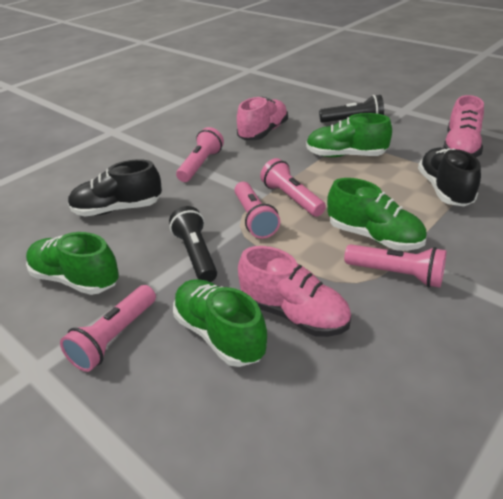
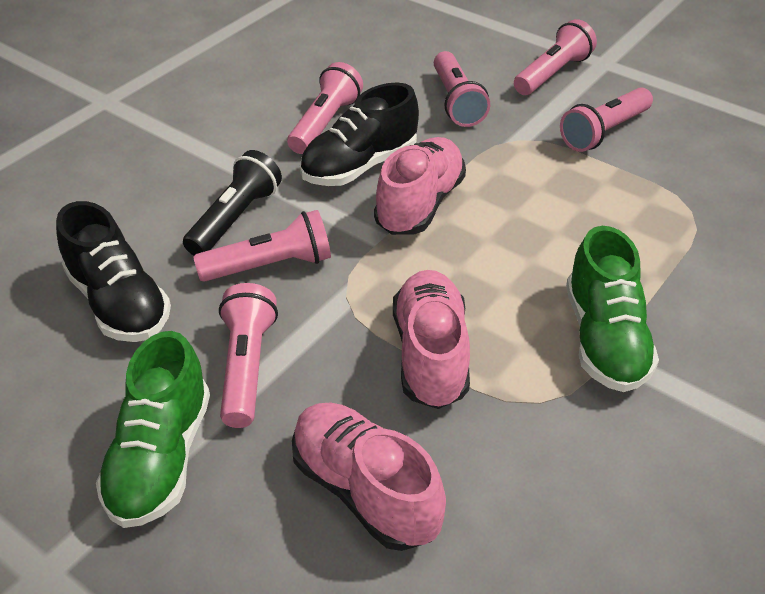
black flashlight: 2 -> 1
green shoe: 4 -> 2
pink flashlight: 5 -> 6

